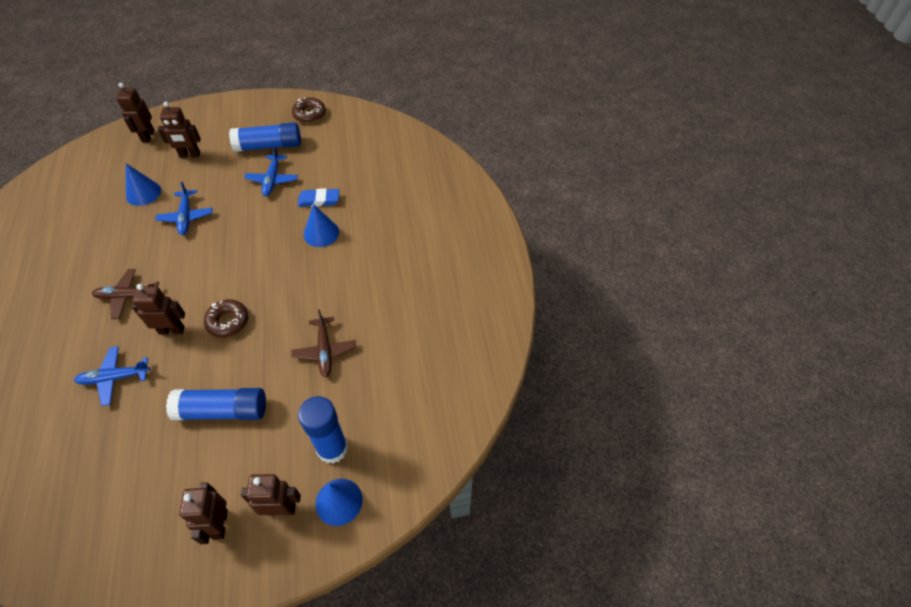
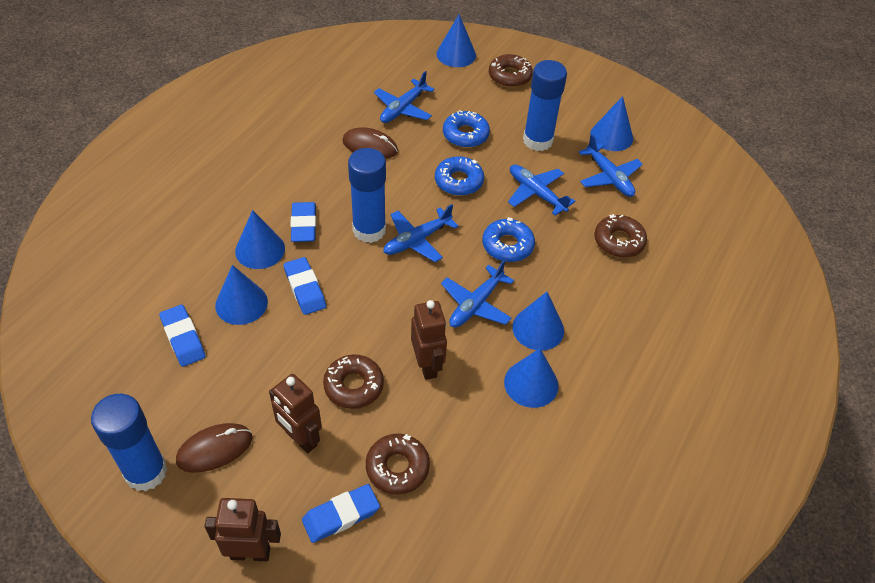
blue cone: 3 -> 6
blue donut: 0 -> 3
blue eraser: 1 -> 4
blue plane: 3 -> 5
brown donut: 2 -> 4
brown mouse: 0 -> 2
brown plane: 2 -> 0
brown robot: 5 -> 3

